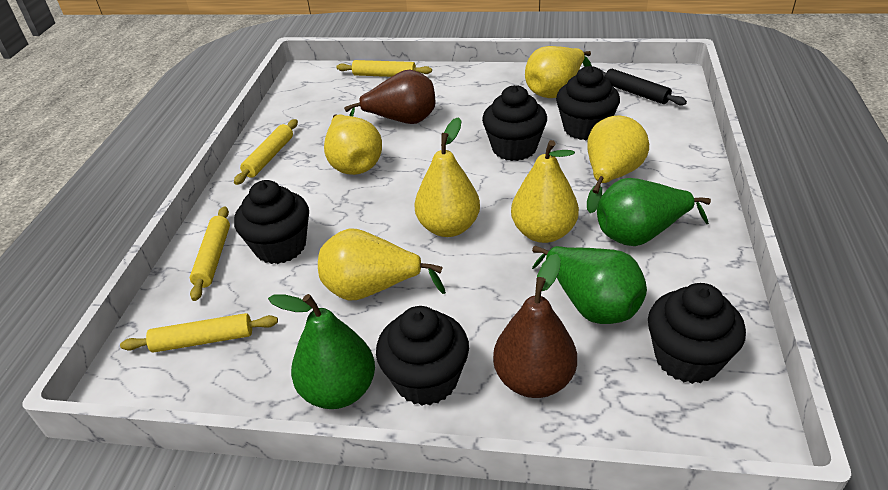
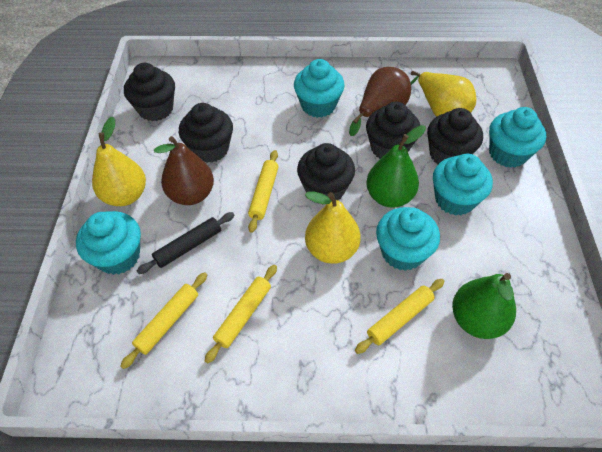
green pear: 3 -> 2
turquoise cupcake: 0 -> 5
yellow pear: 6 -> 3

